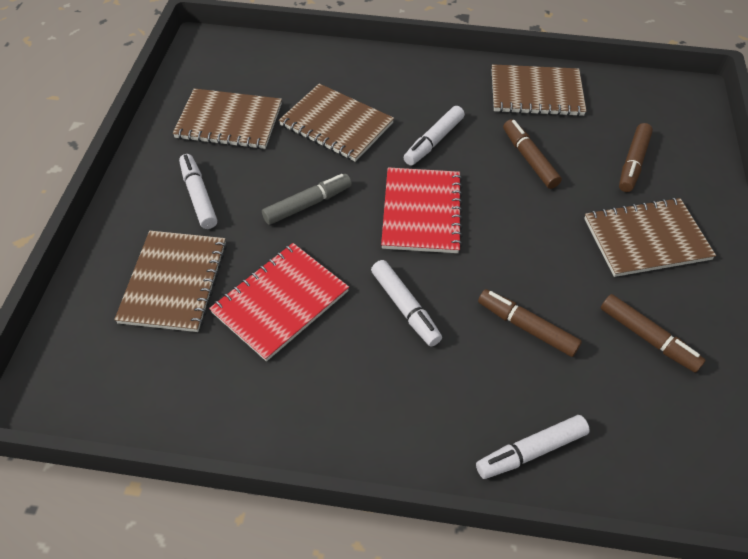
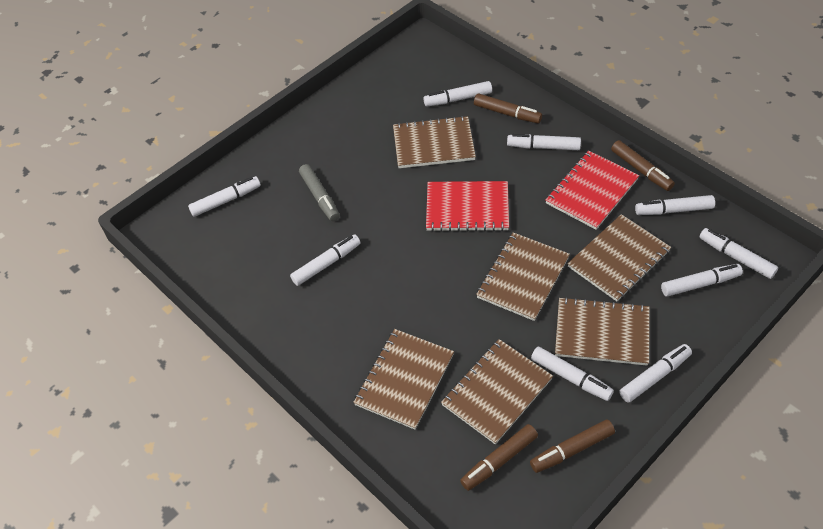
brown notebook: 5 -> 6
white marker: 4 -> 9

